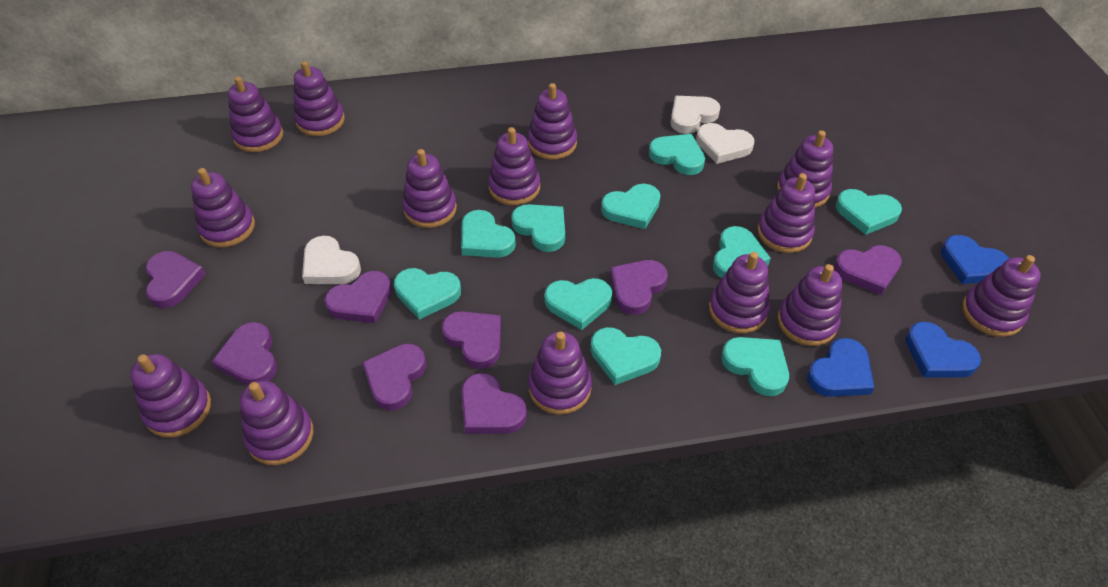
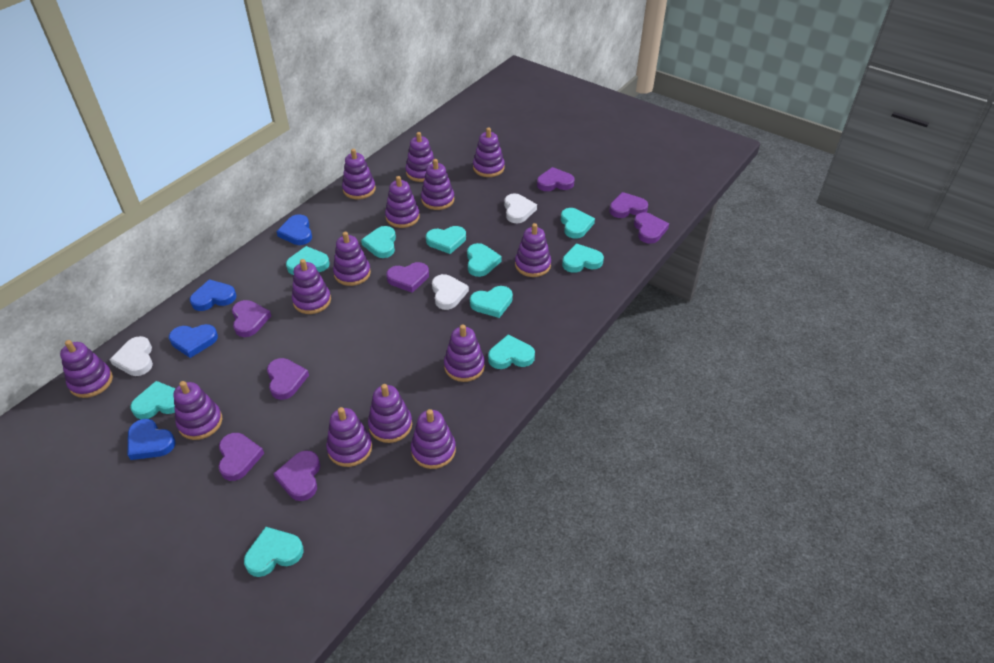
blue heart: 3 -> 4

